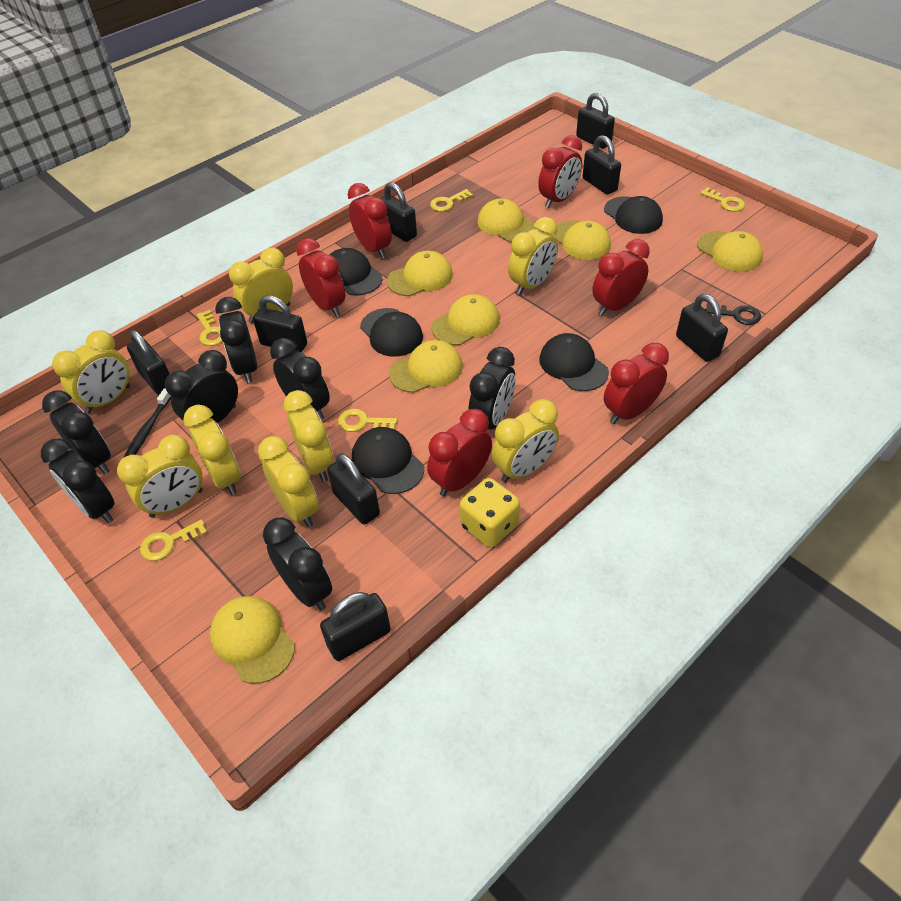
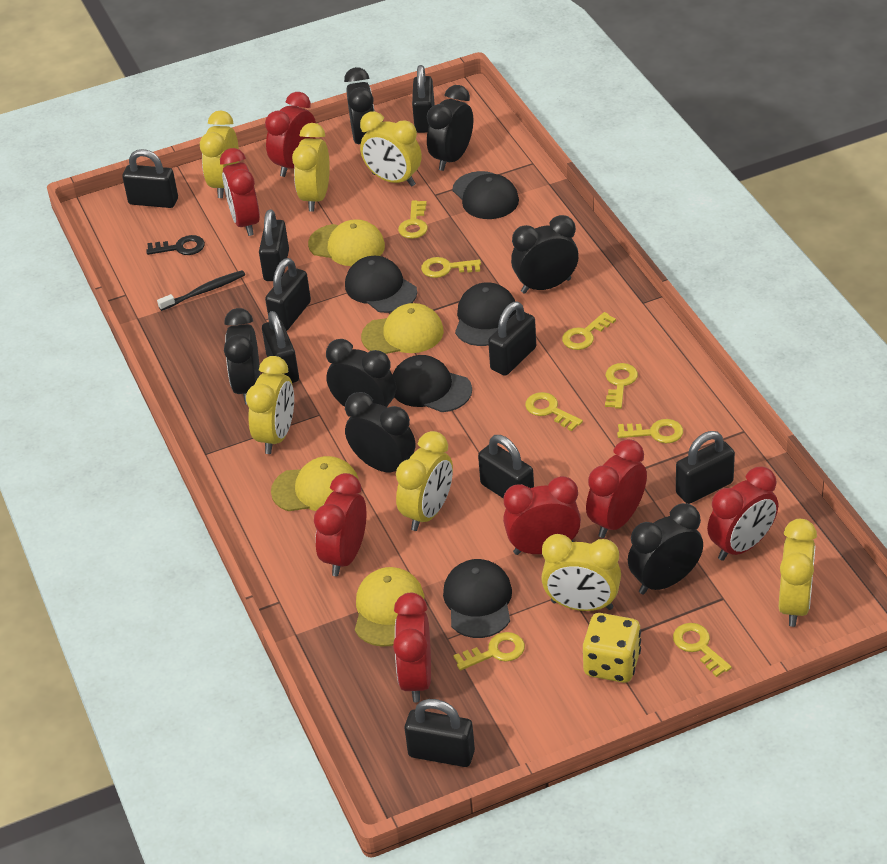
black padlock: 8 -> 9
red clock: 6 -> 7
yellow cap: 7 -> 4
yellow clock: 8 -> 7
yellow key: 5 -> 8

